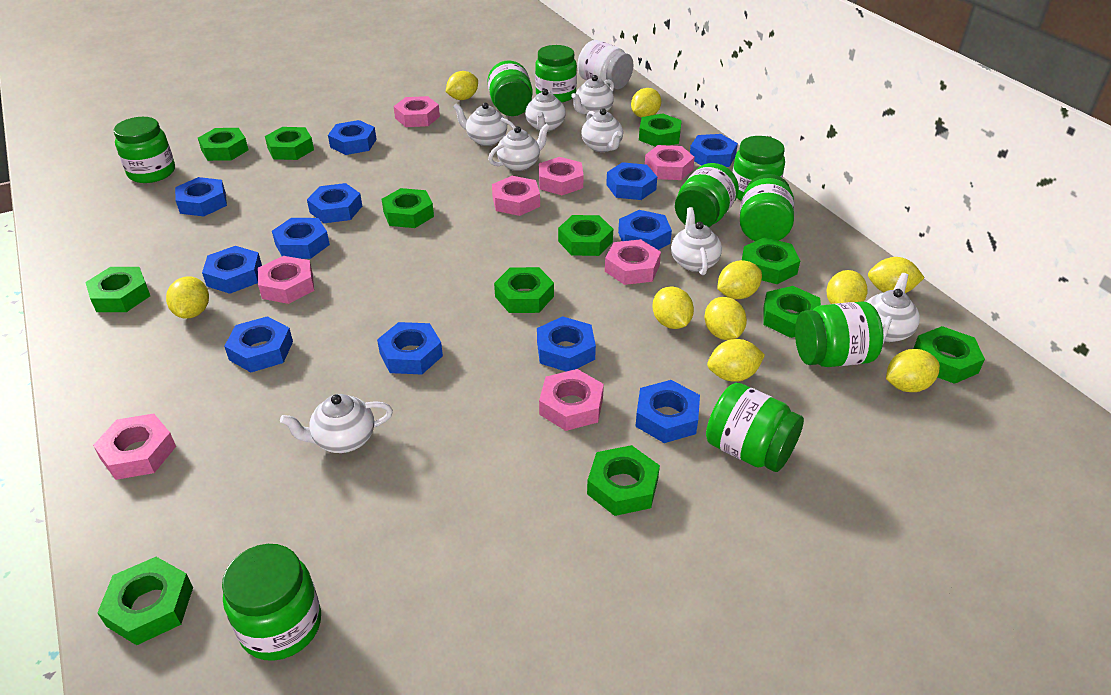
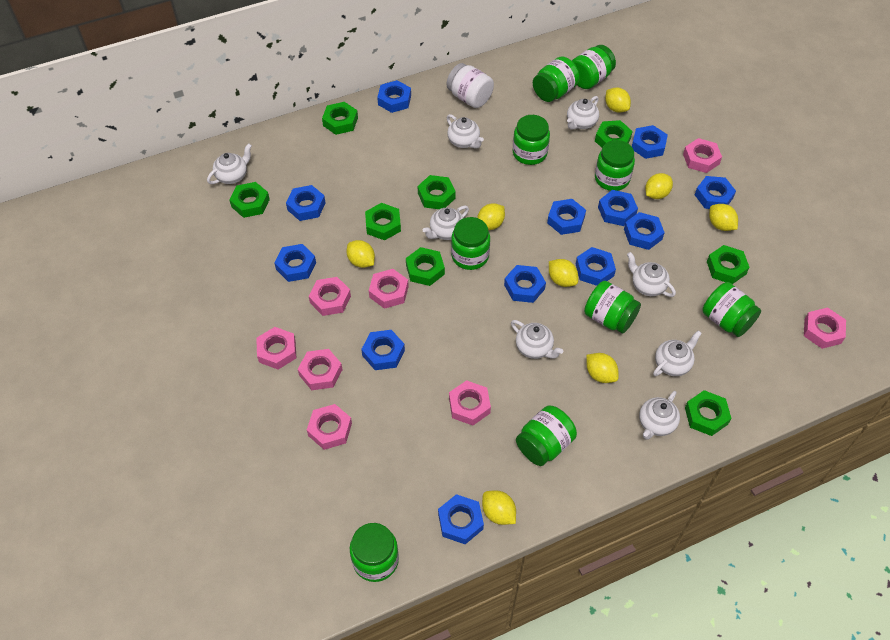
green nut: 12 -> 8
yellow lemon: 10 -> 8

